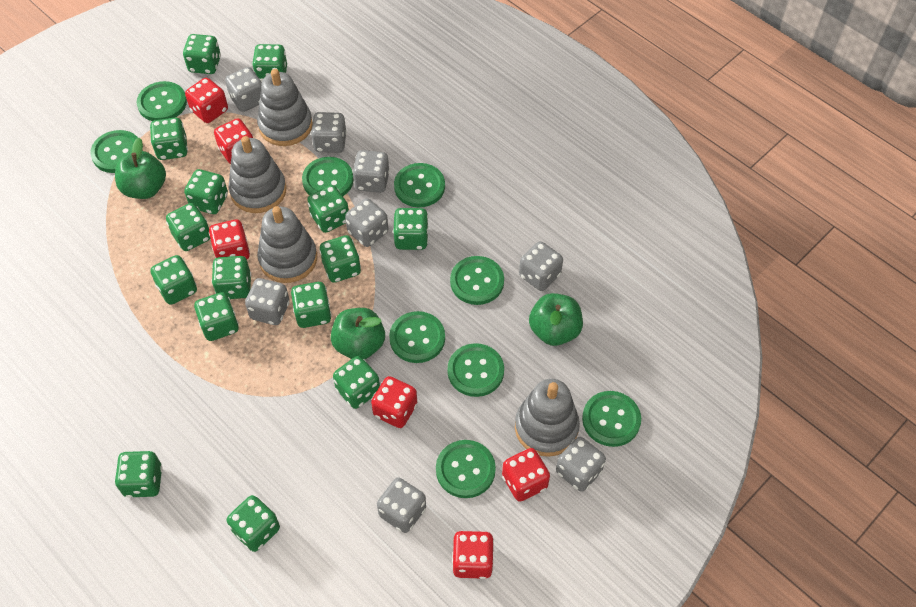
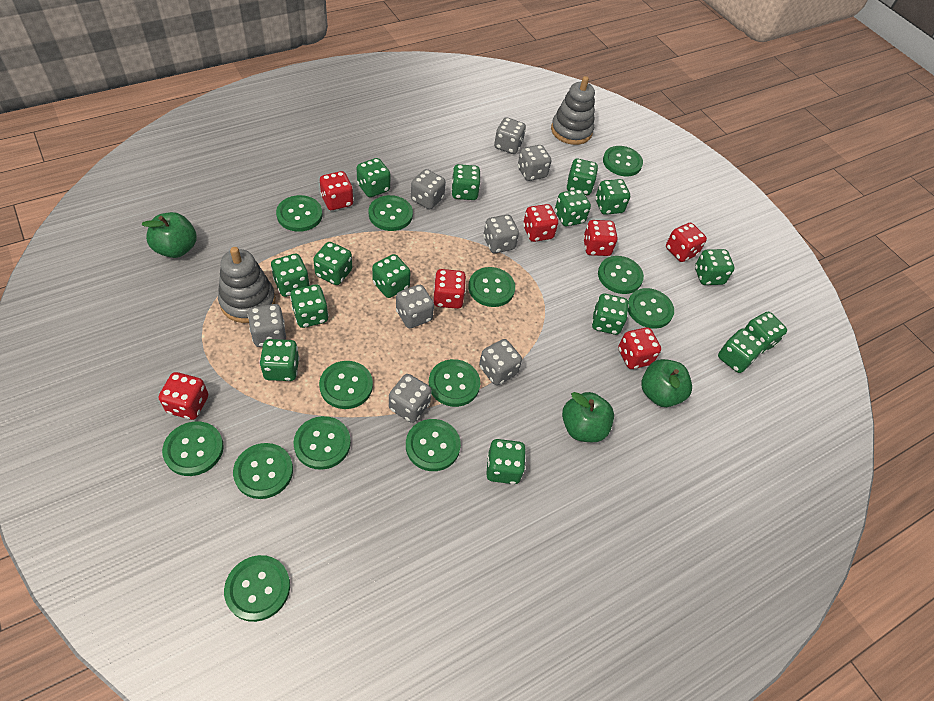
green button: 9 -> 13
grey stacking toy: 4 -> 2
red dice: 6 -> 7

